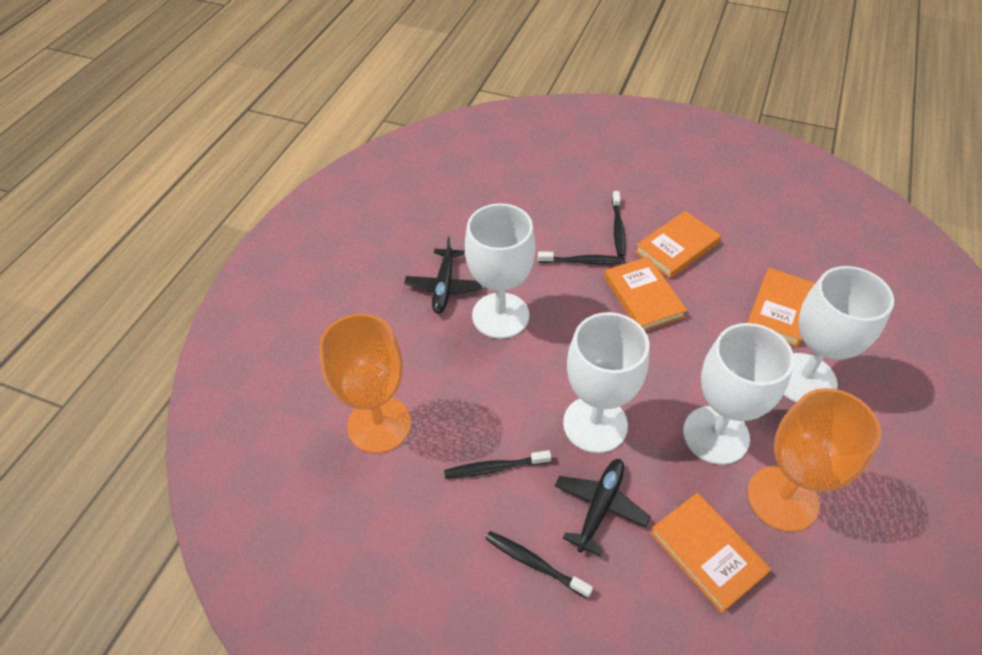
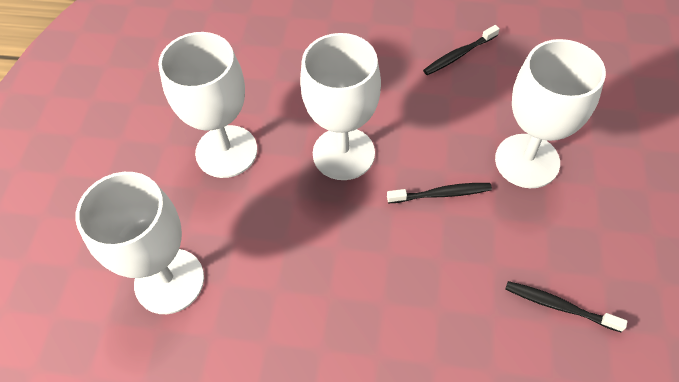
black plane: 2 -> 0
black toothbrush: 4 -> 3
orange book: 4 -> 0
orange goblet: 2 -> 0

